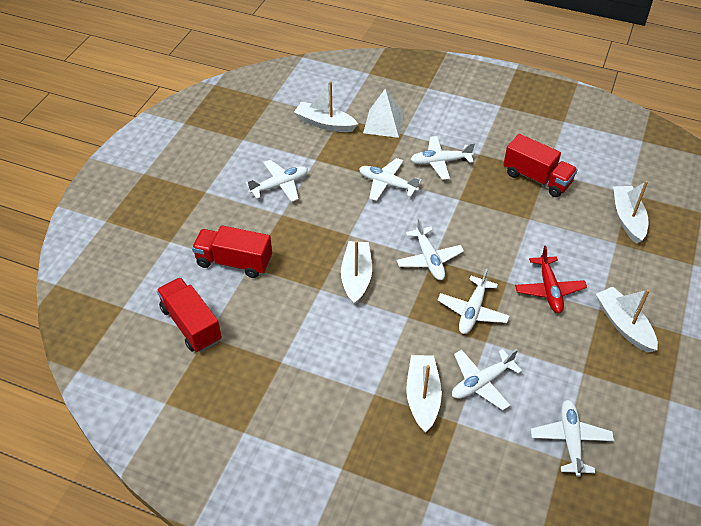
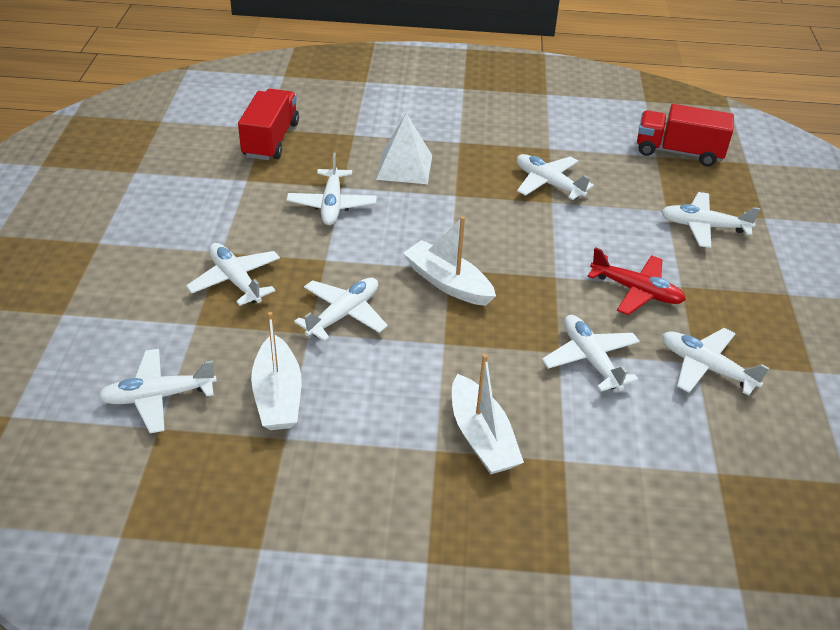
red truck: 3 -> 2
white boat: 5 -> 3
white plane: 7 -> 8

